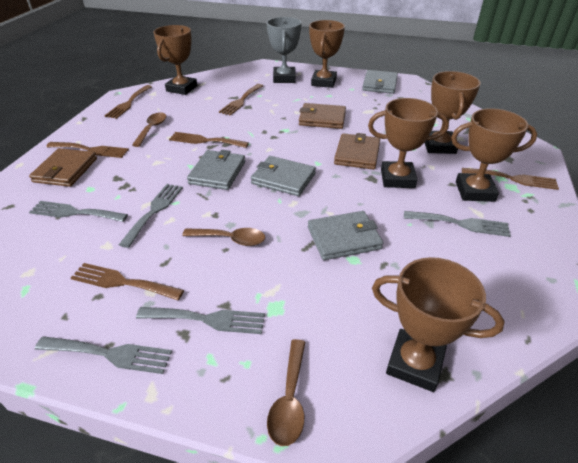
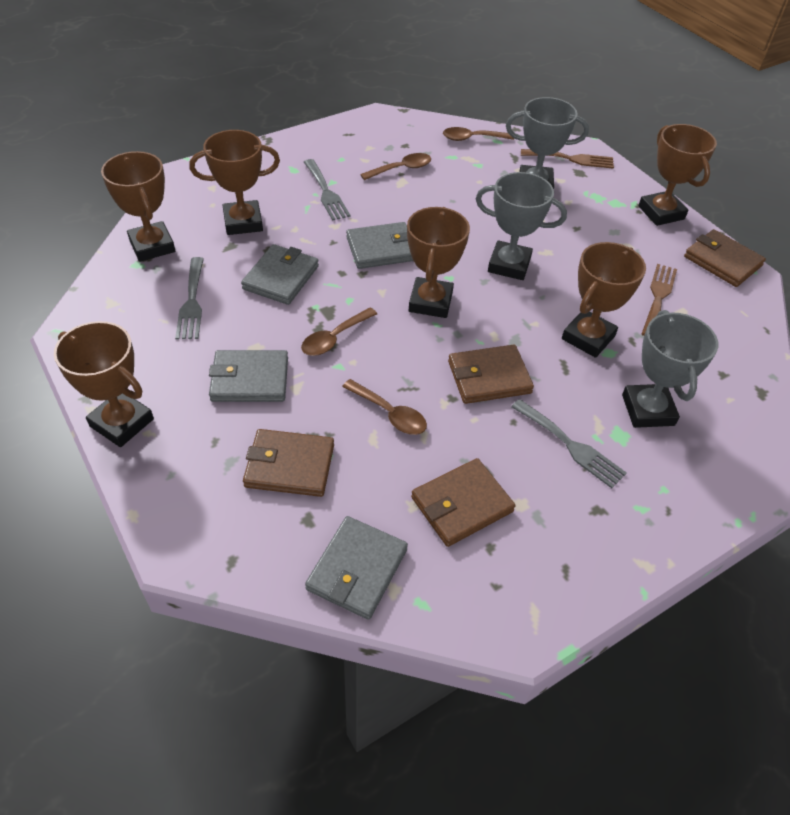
brown fork: 6 -> 2
brown spoon: 3 -> 4
brown wallet: 3 -> 4
grey fork: 5 -> 3
grey trophy: 1 -> 3

